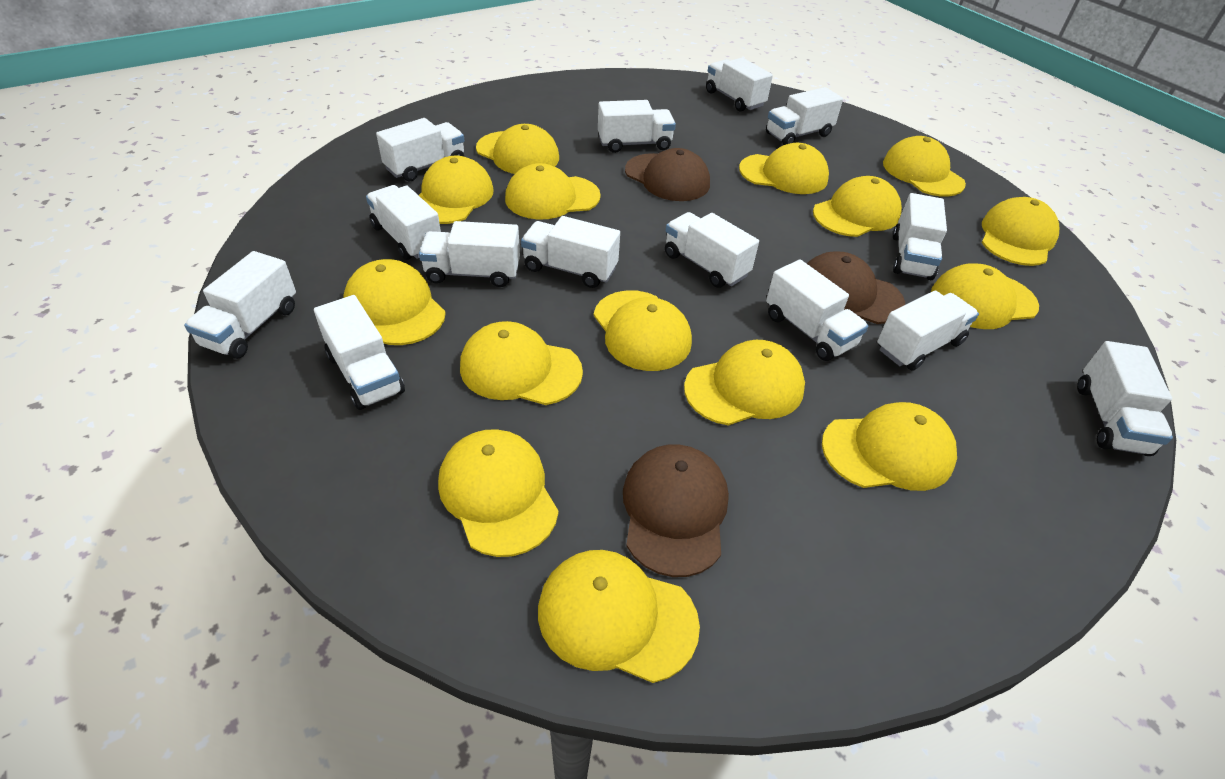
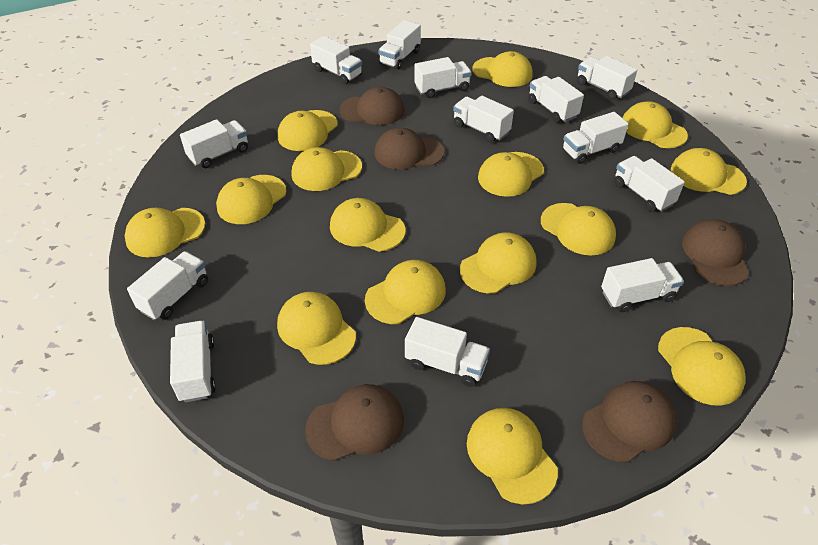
brown cap: 3 -> 5
white truck: 14 -> 13

